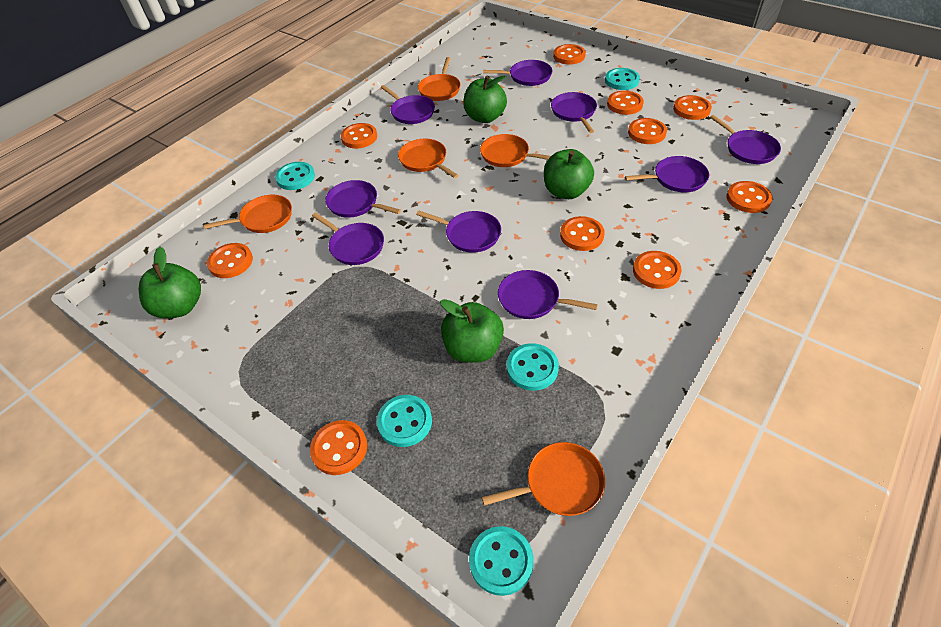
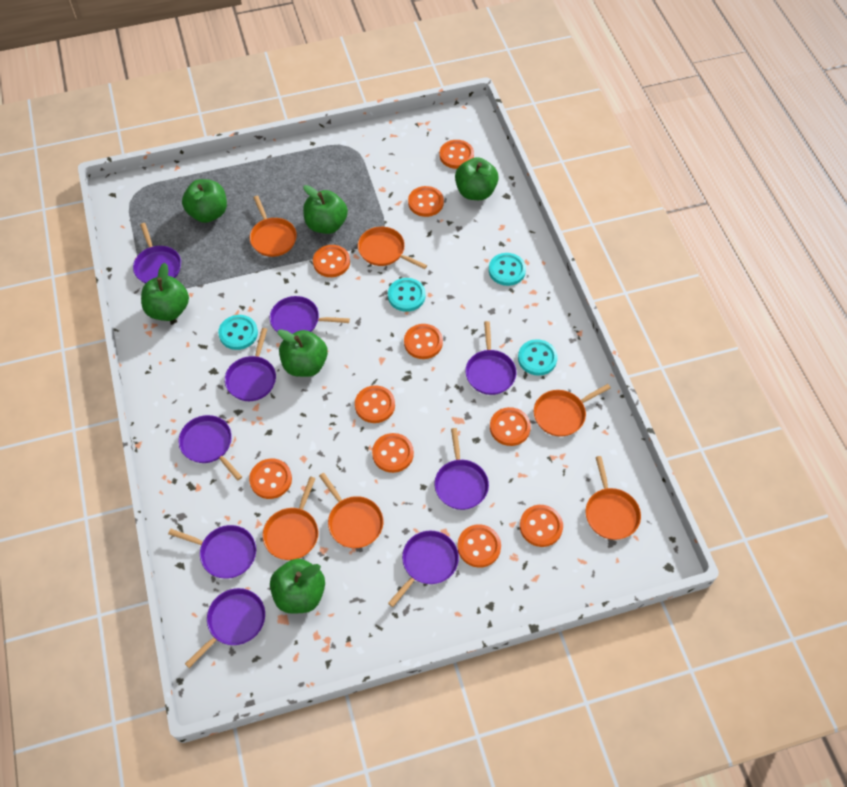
green apple: 4 -> 6
orange pan: 5 -> 6
turquoise button: 5 -> 4

